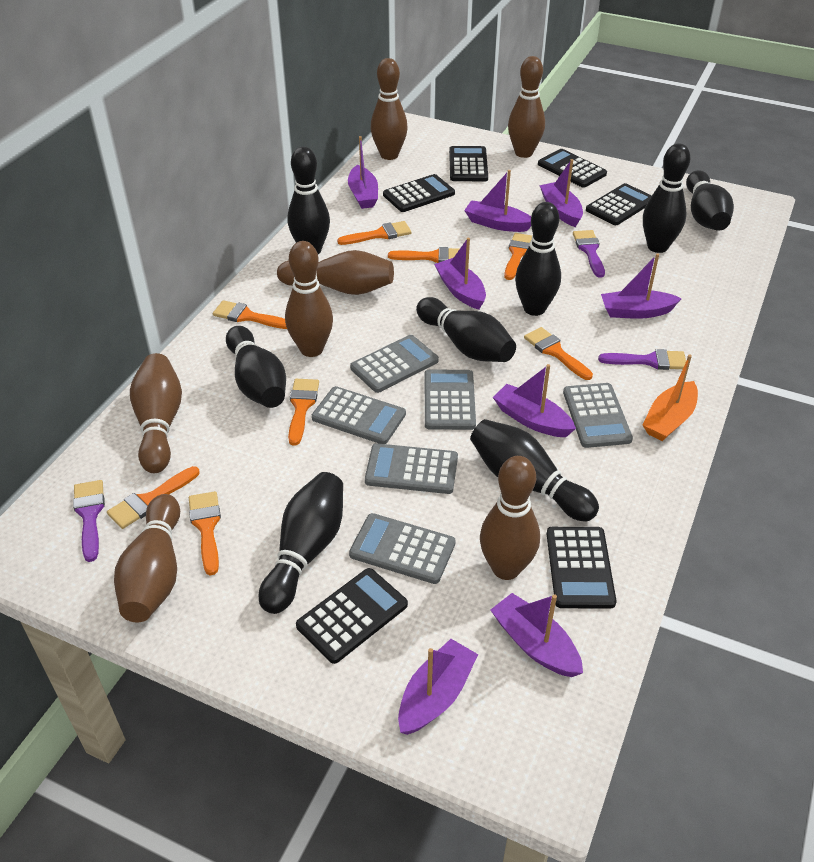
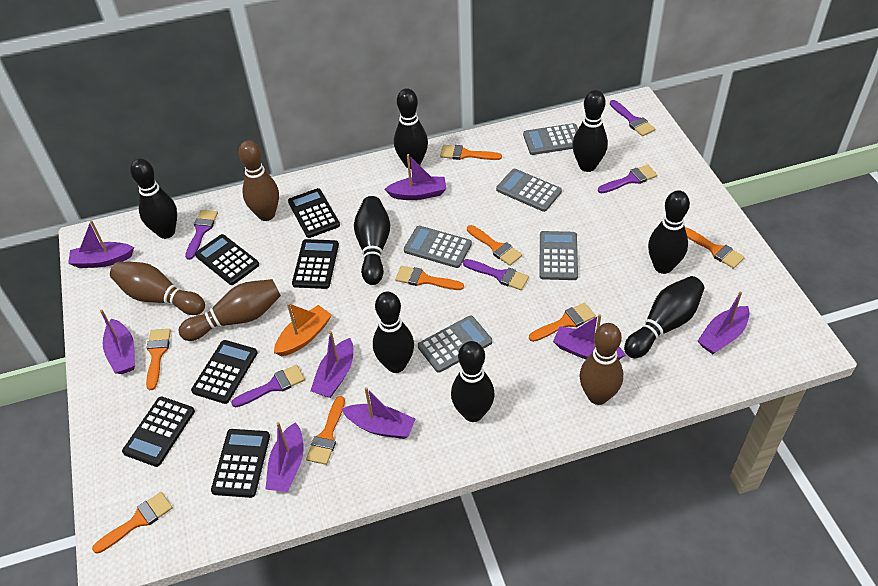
brown bowling pin: 7 -> 4
grey calculator: 6 -> 5
purple brush: 3 -> 5

